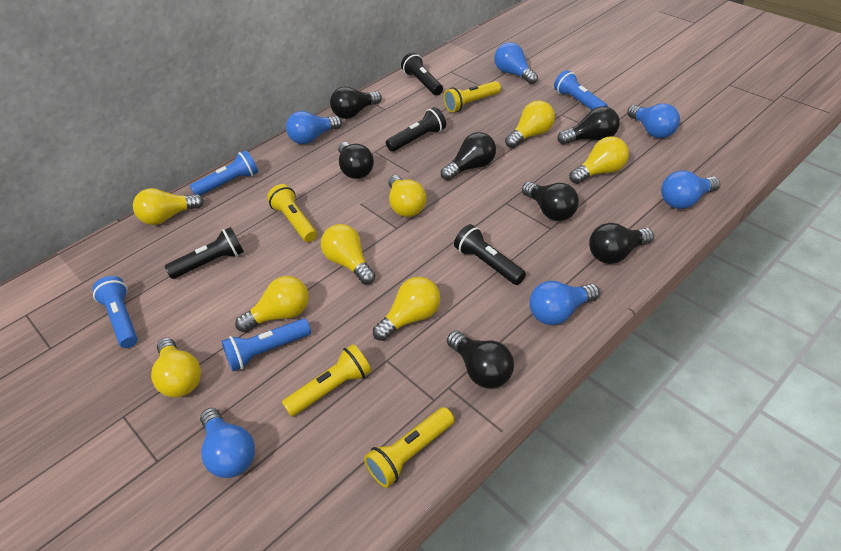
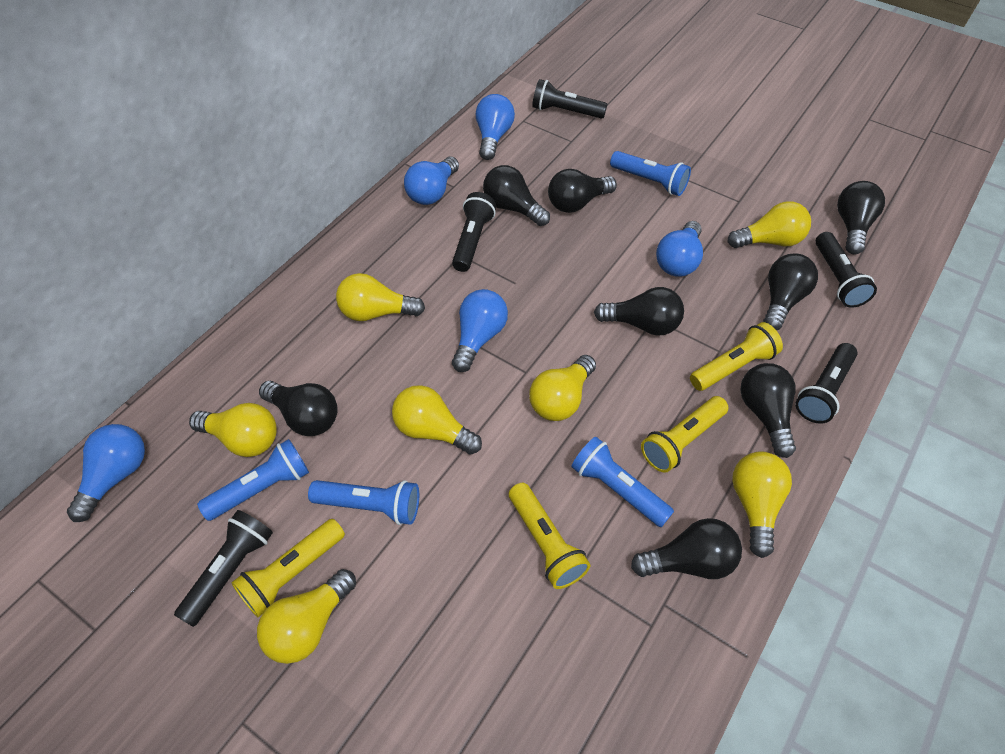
black flashlight: 4 -> 5
black light bulb: 7 -> 8
blue light bulb: 6 -> 5
yellow light bulb: 8 -> 7

